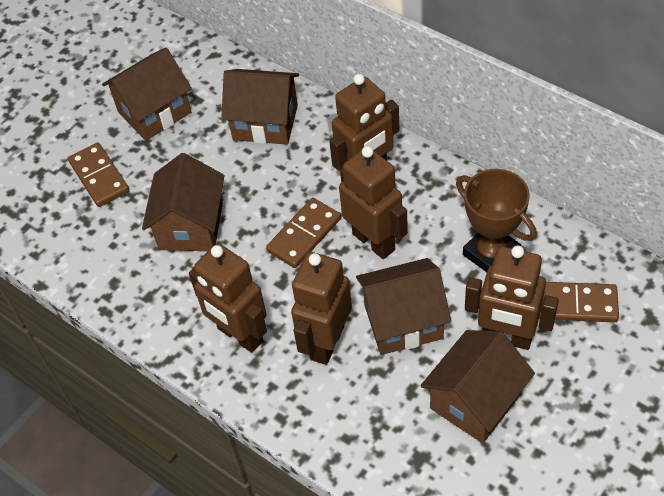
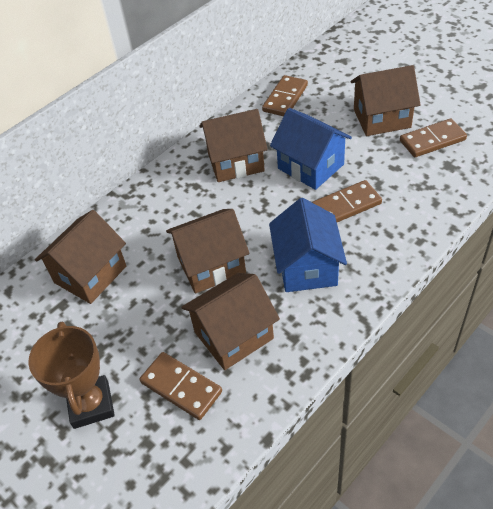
blue house: 0 -> 2
brown domino: 3 -> 4
brown robot: 5 -> 0

